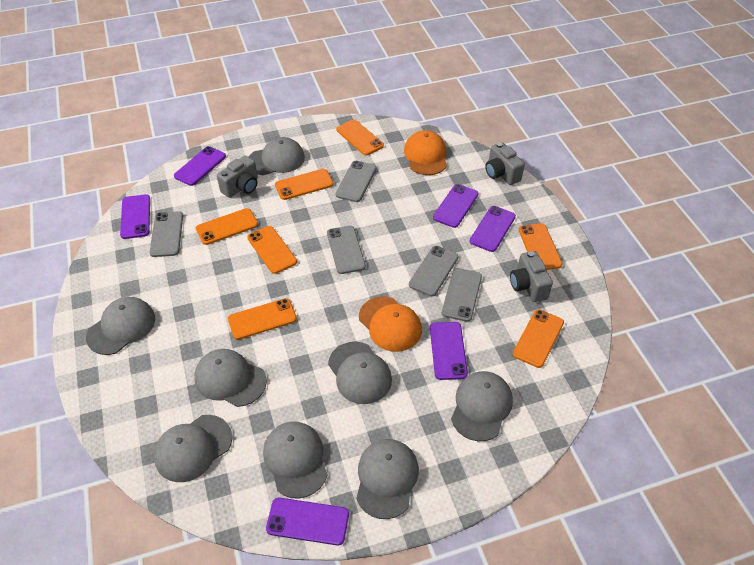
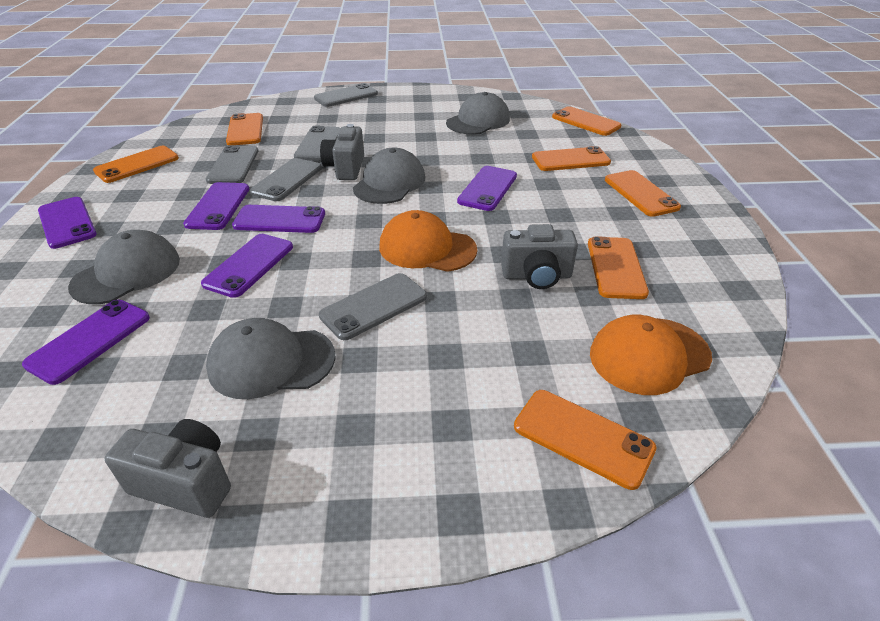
grey cap: 8 -> 4

